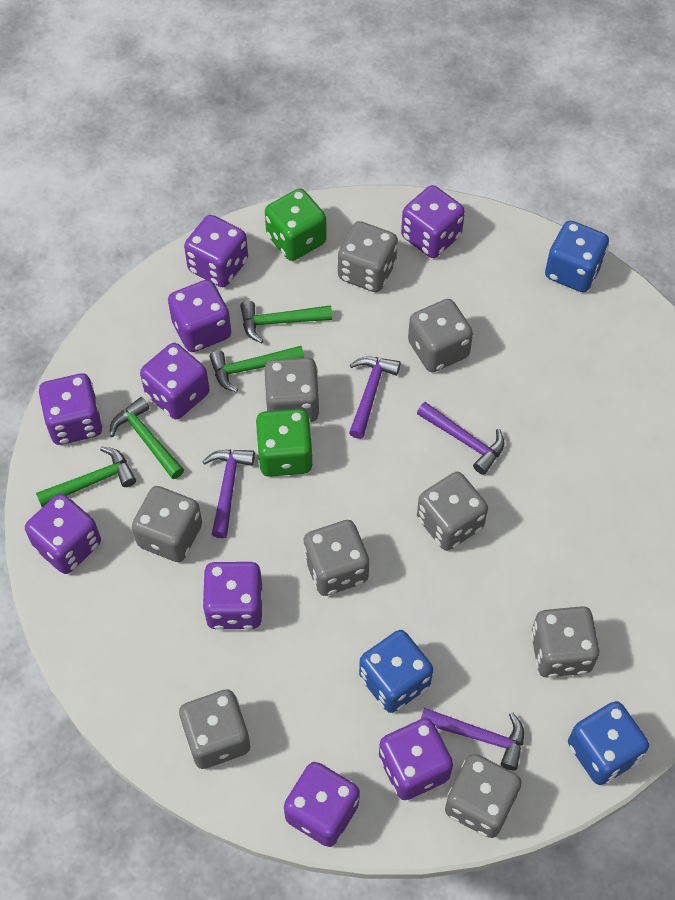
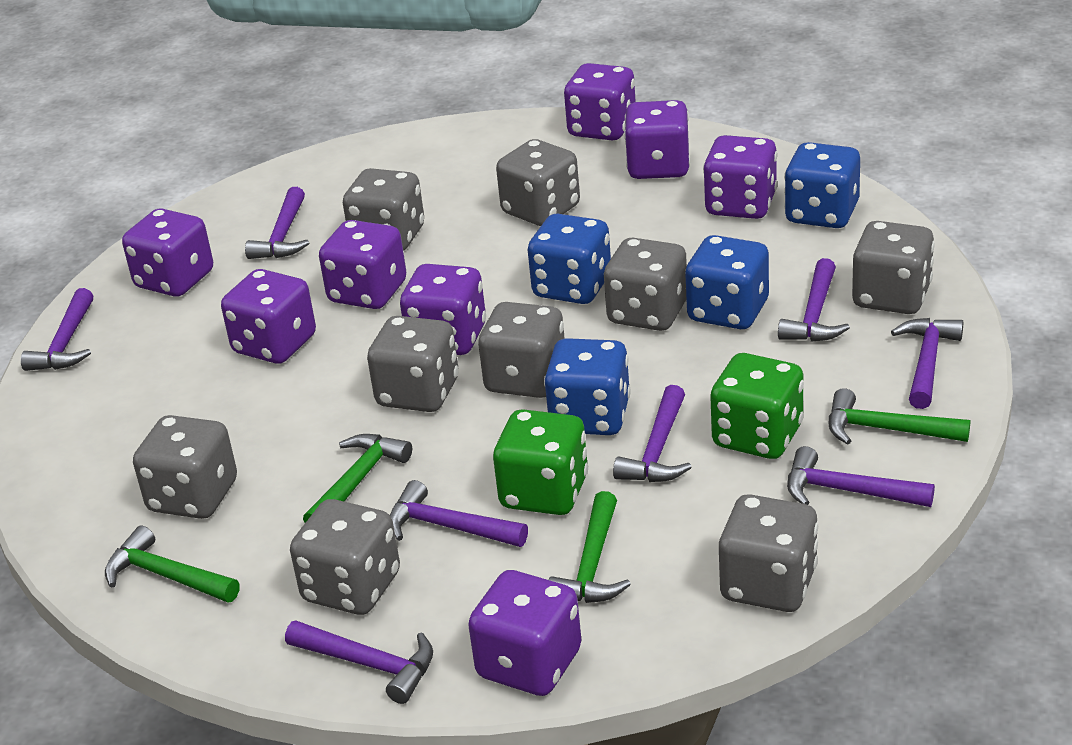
blue dice: 3 -> 4
purple dice: 9 -> 8
purple hammer: 4 -> 8

